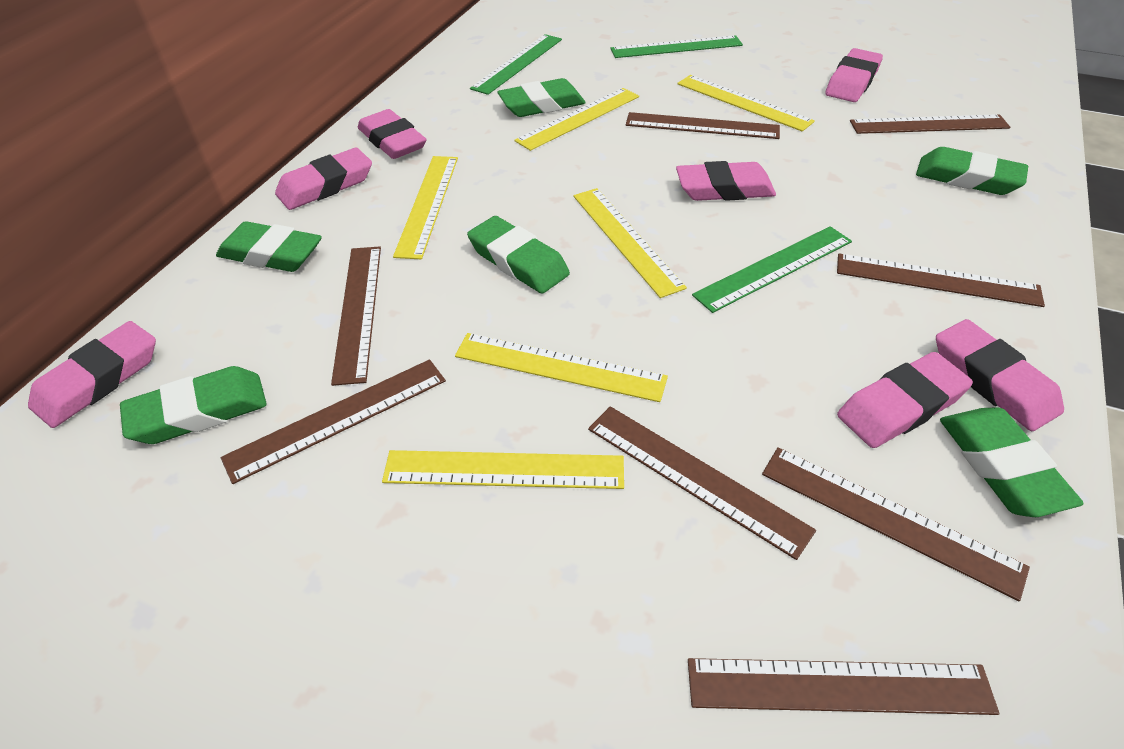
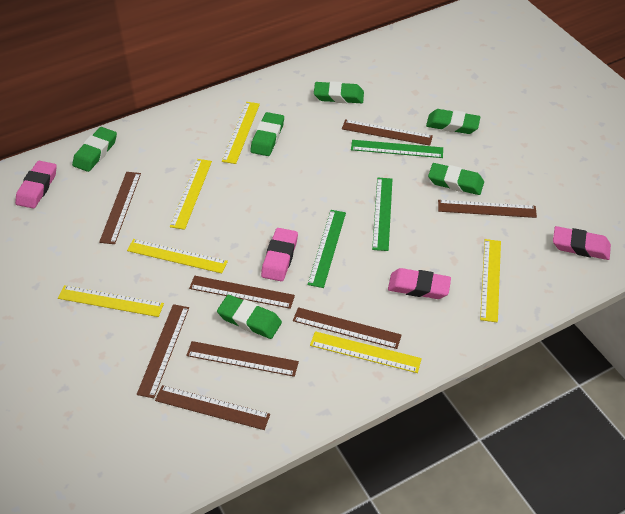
pink eraser: 7 -> 4

